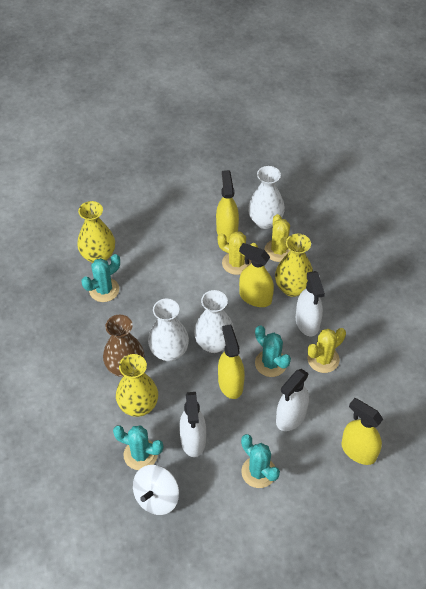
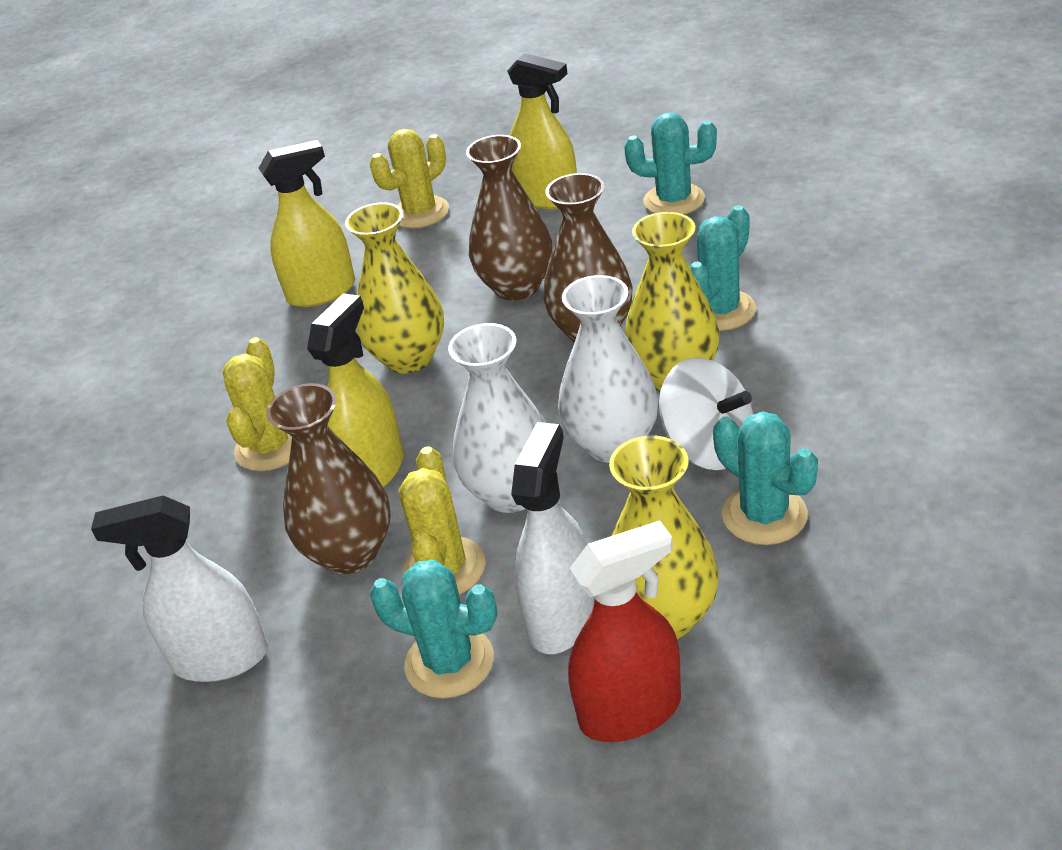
brown vase: 1 -> 3
red spray bottle: 0 -> 1
white spray bottle: 3 -> 2
white vase: 3 -> 2
yellow spray bottle: 4 -> 3

